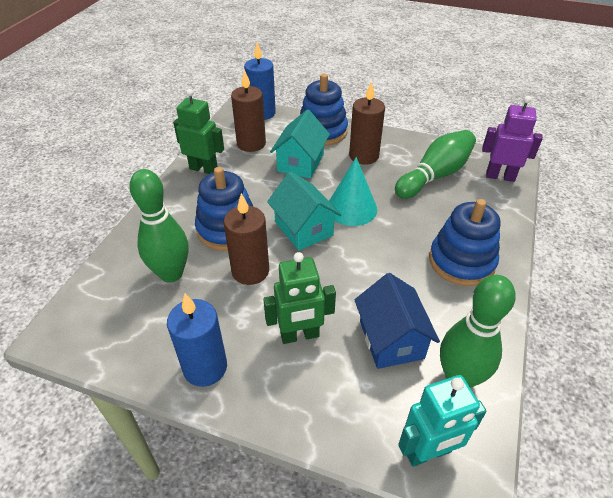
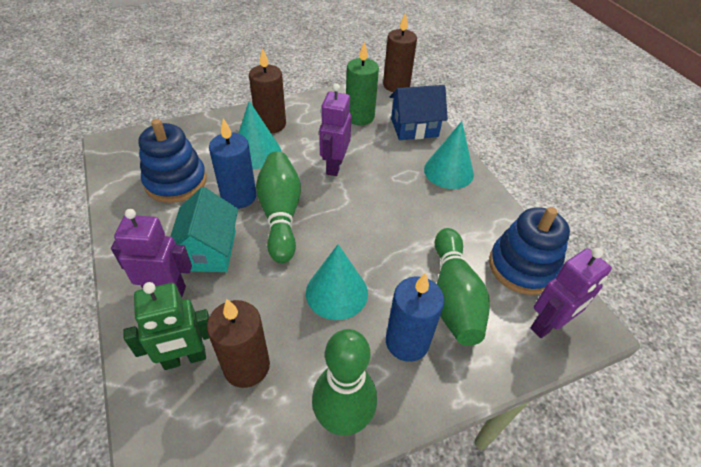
blue stacking toy: 3 -> 2
green candle: 0 -> 1
green robot: 2 -> 1
purple robot: 1 -> 3
turquoise cone: 1 -> 3
turquoise house: 2 -> 1
turquoise robot: 1 -> 0

